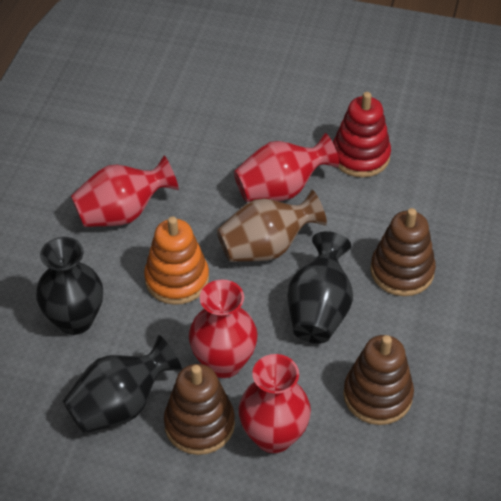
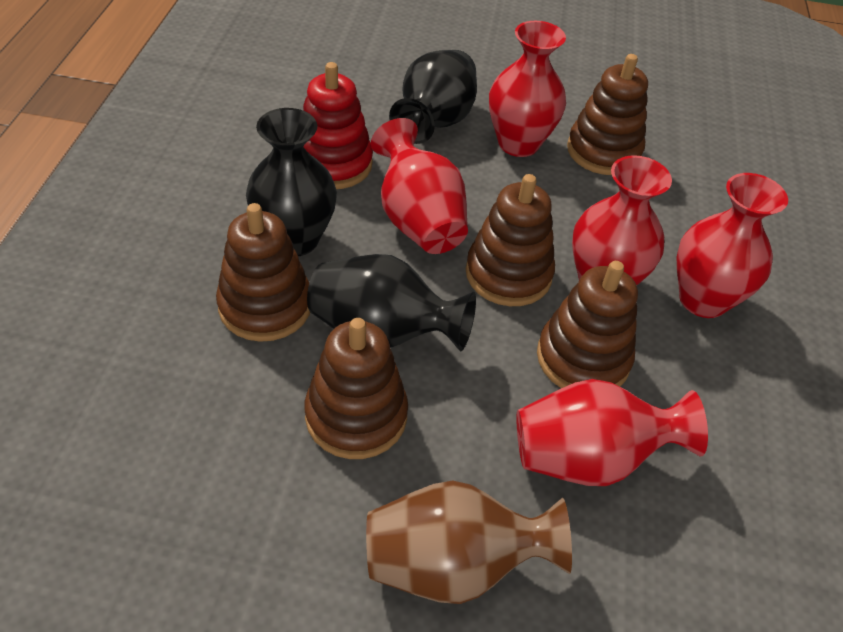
brown stacking toy: 3 -> 5
orange stacking toy: 1 -> 0
red vase: 4 -> 5

